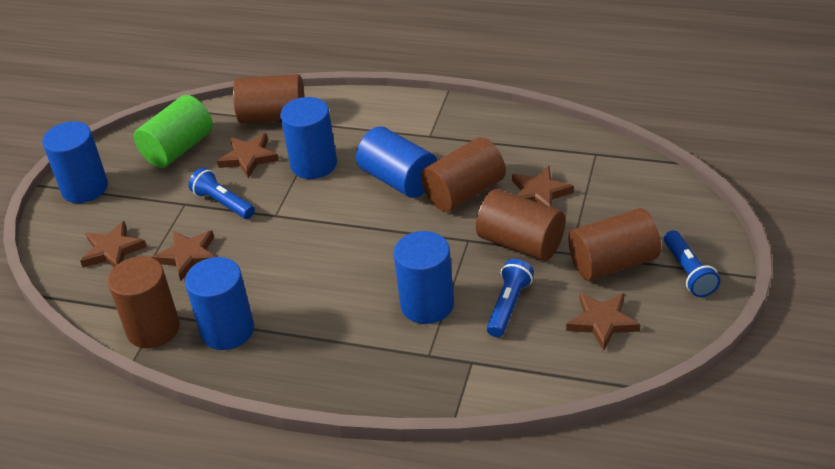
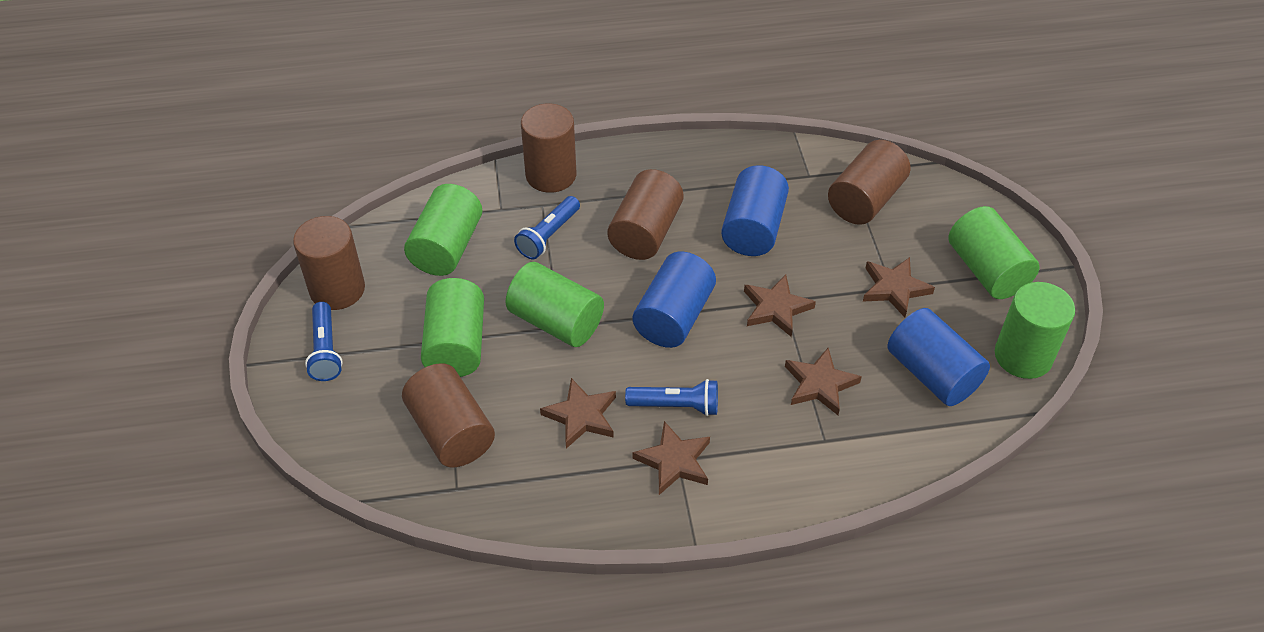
blue cylinder: 5 -> 3
green cylinder: 1 -> 5

